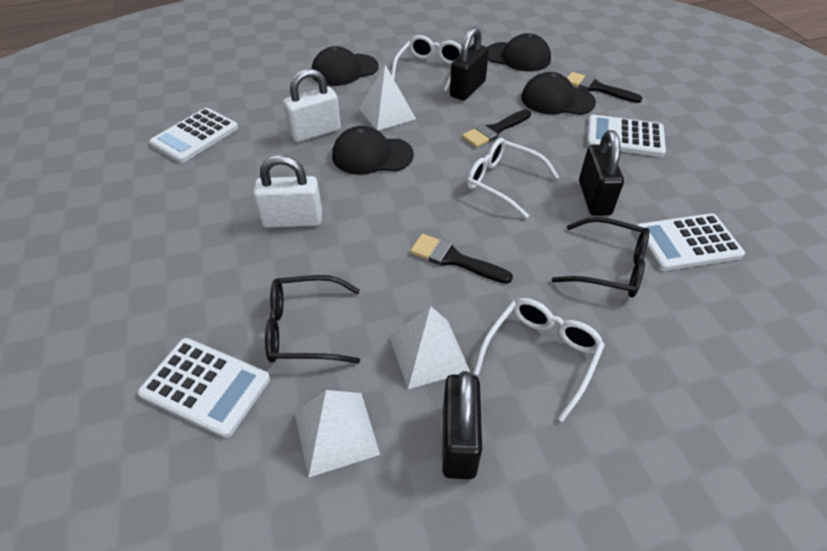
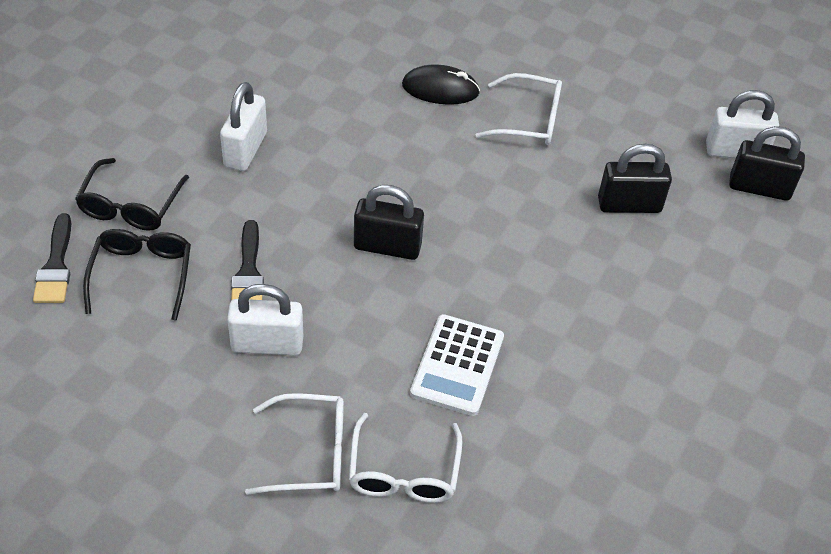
black brush: 3 -> 2
black cap: 4 -> 0
black mouse: 0 -> 1
white calculator: 4 -> 1
white padlock: 2 -> 3
white pyramid: 3 -> 0

